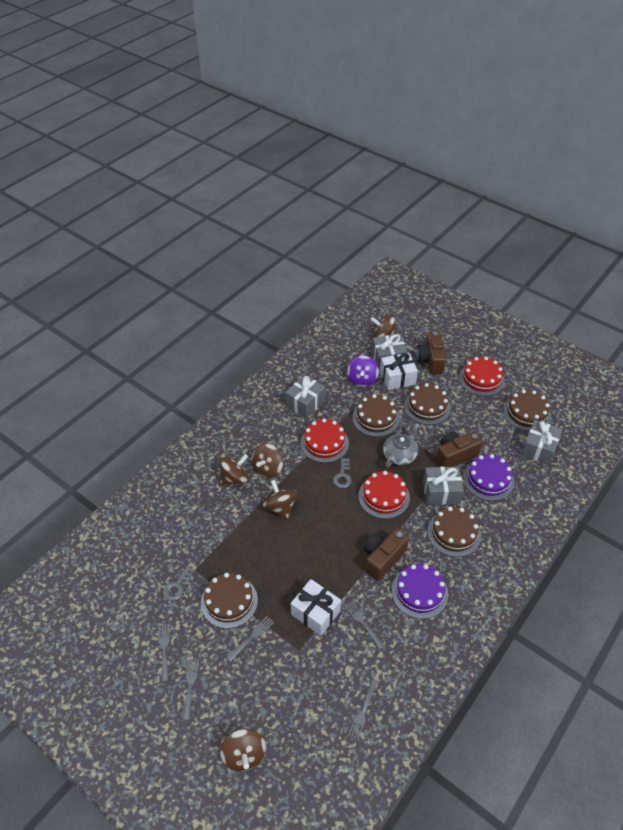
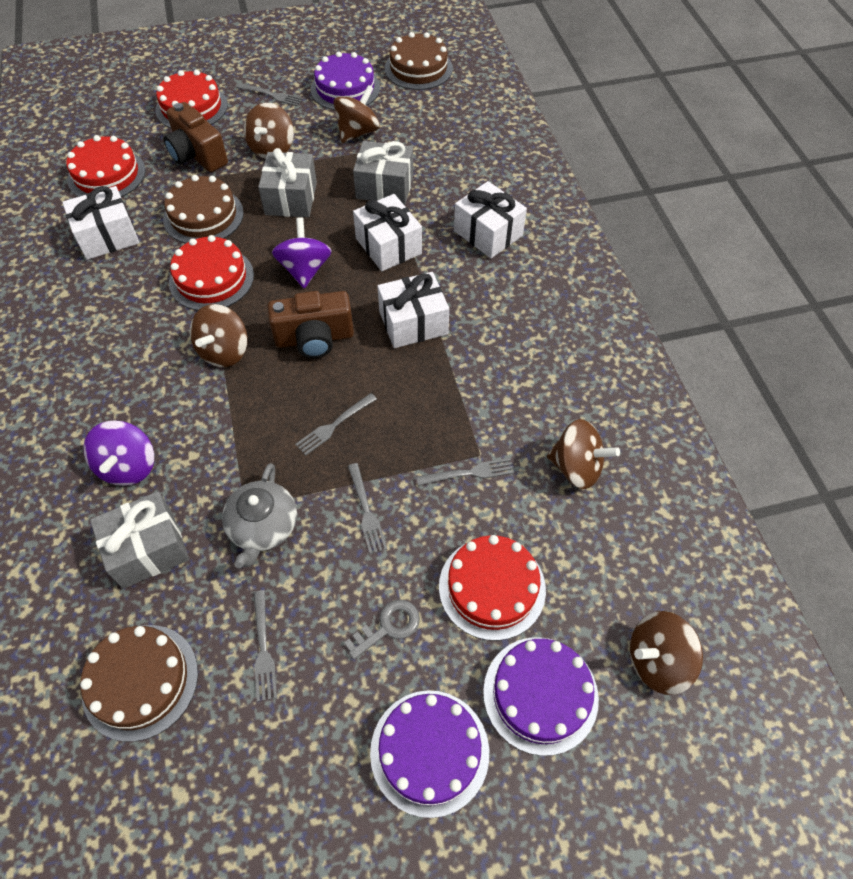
brown cake: 5 -> 3
brown camera: 3 -> 2
grey gift: 4 -> 3
grey key: 2 -> 1
purple cake: 2 -> 3
purple spinning top: 1 -> 2
red cake: 3 -> 4
white gift: 2 -> 4

